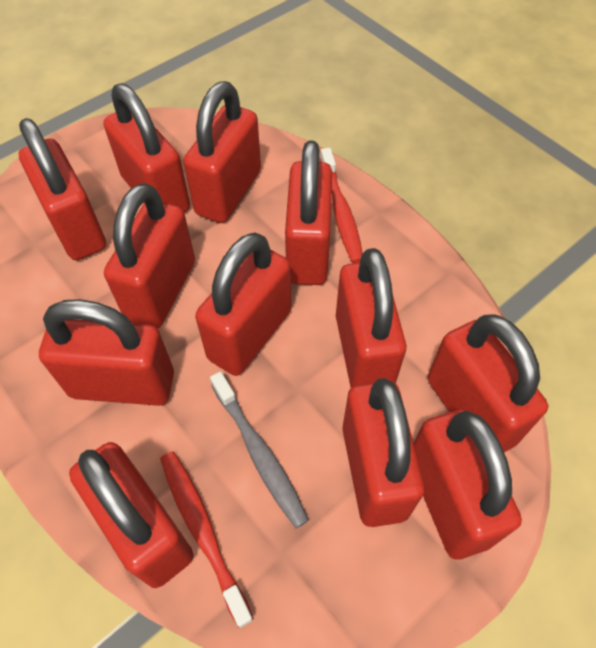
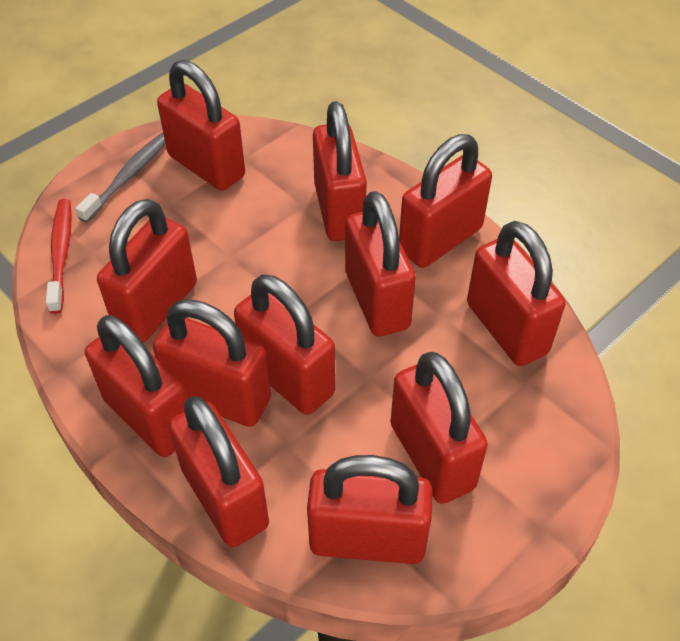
red toothbrush: 2 -> 1

